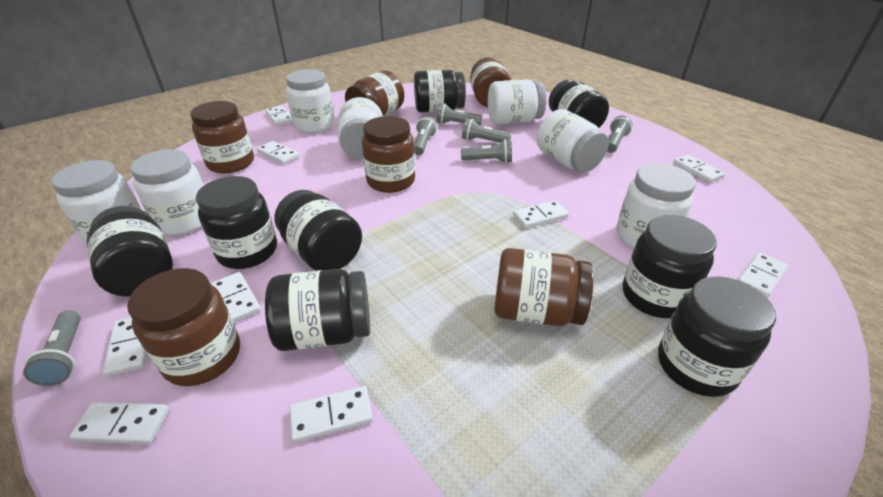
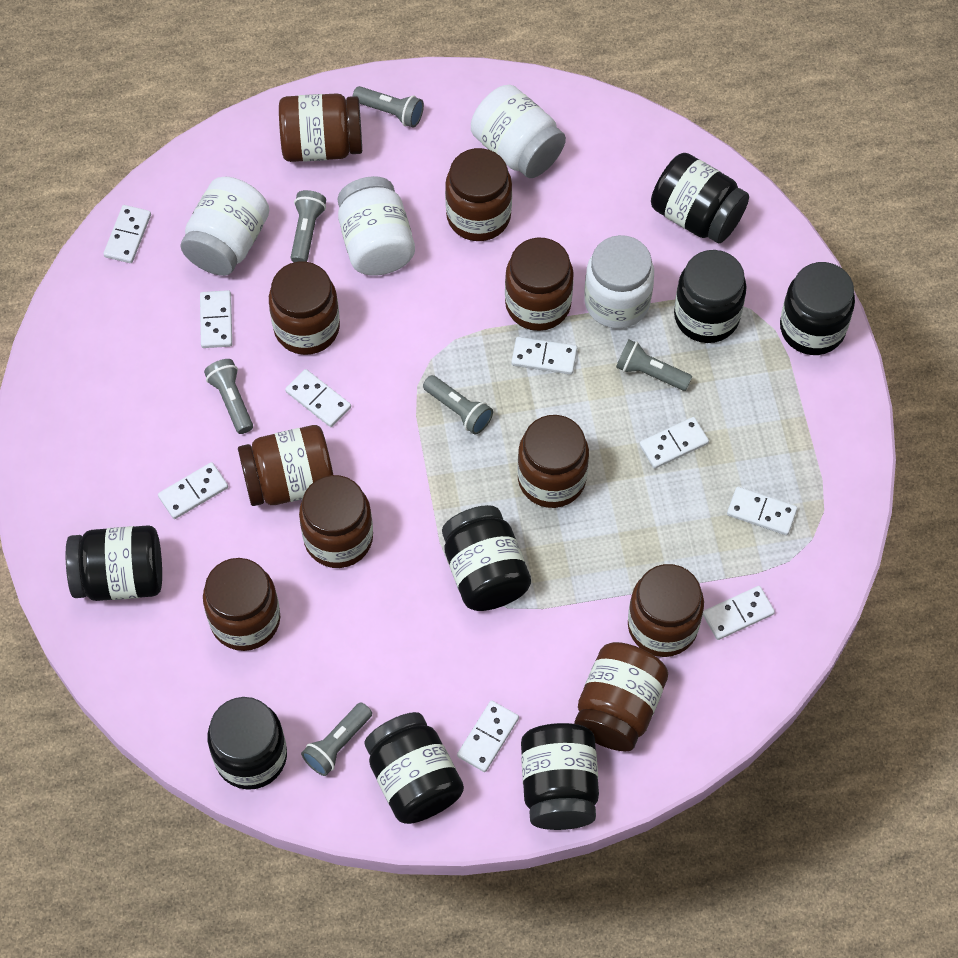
brown jar: 6 -> 10
white jar: 7 -> 4

